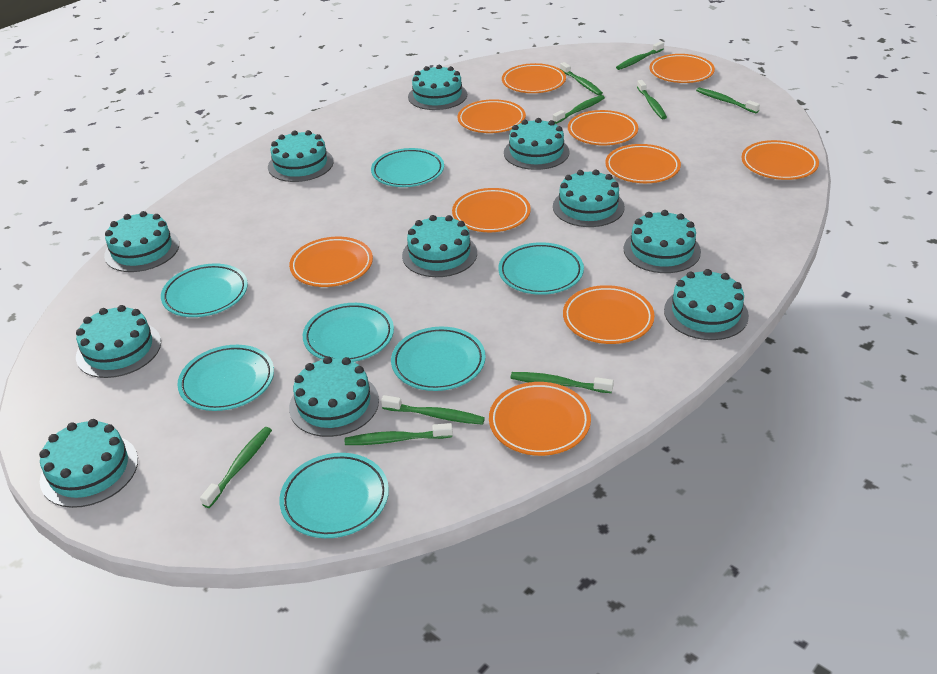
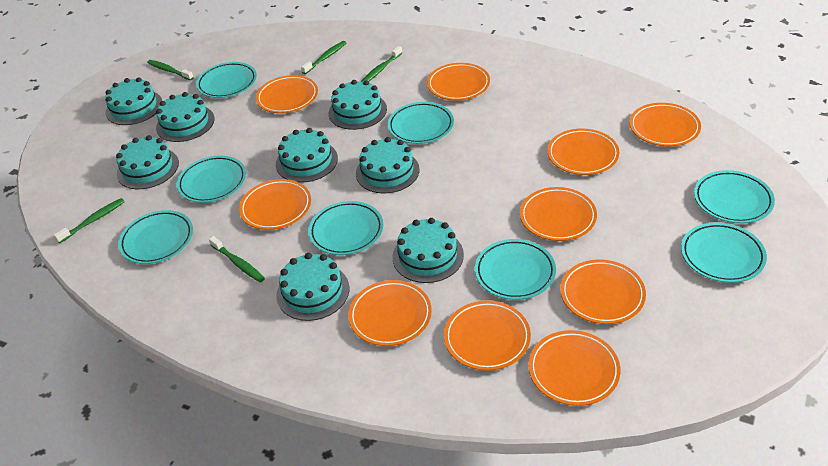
green toothbrush: 9 -> 5
turquoise cake: 11 -> 8
turquoise plate: 7 -> 8

